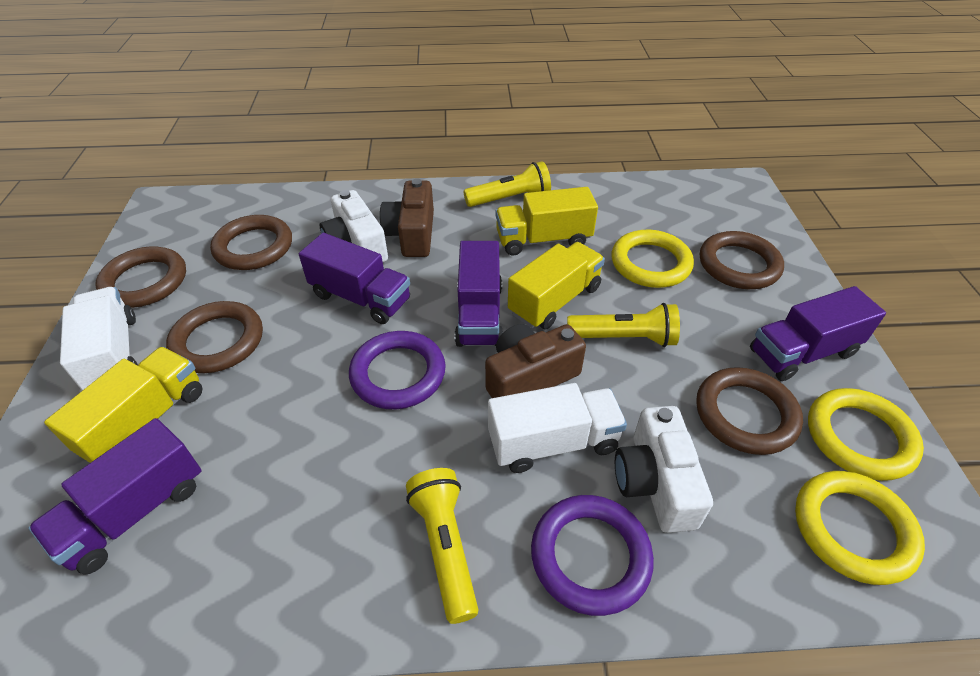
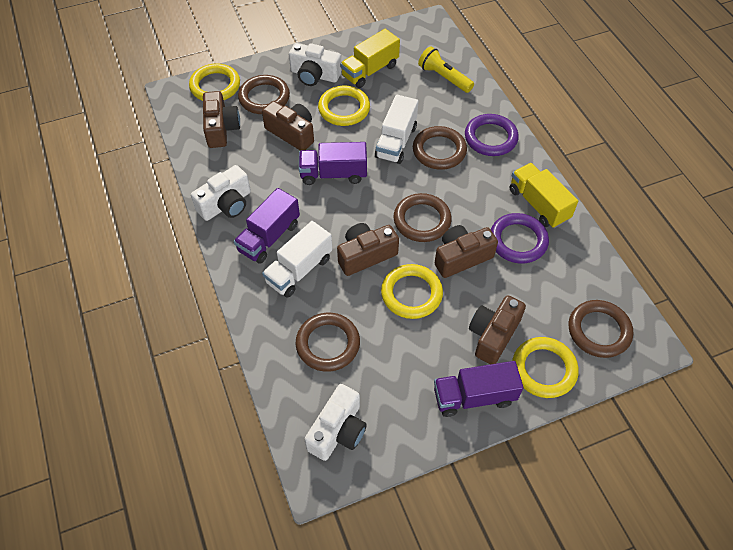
brown camera: 2 -> 5
purple truck: 4 -> 3
white camera: 2 -> 3
yellow flashlight: 3 -> 1
yellow ring: 3 -> 4
yellow truck: 3 -> 2

